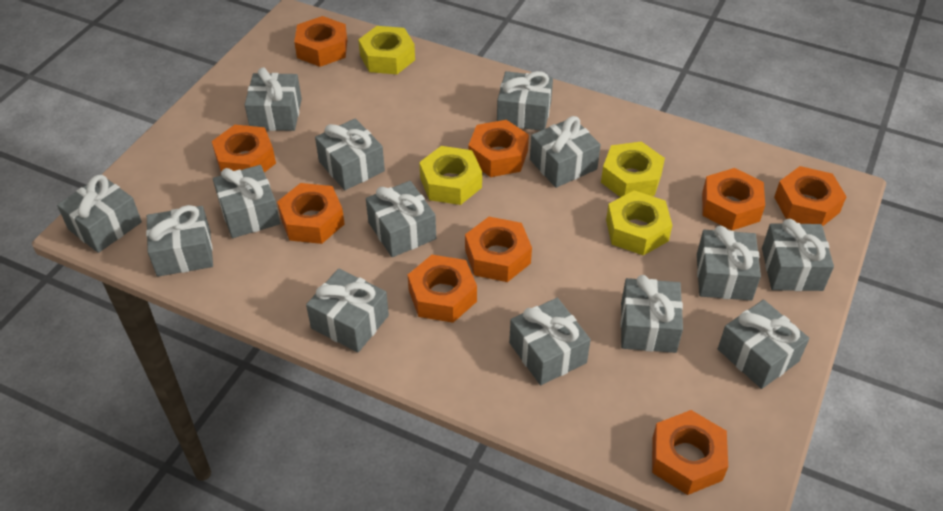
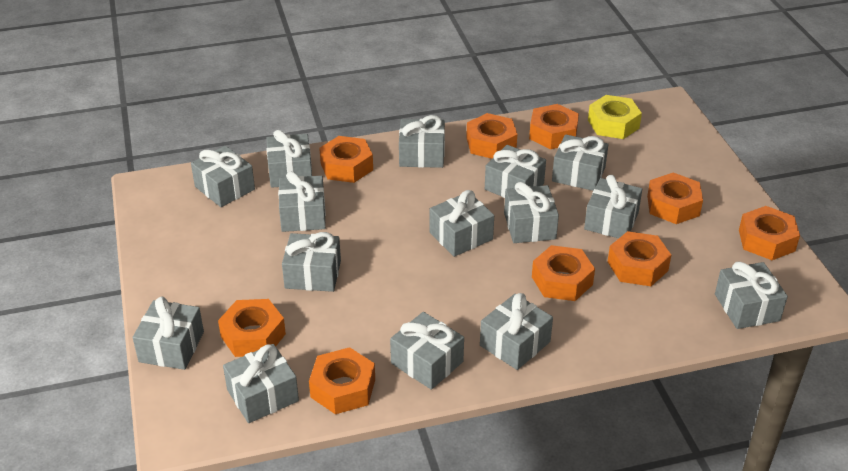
grey gift: 14 -> 15
yellow nut: 4 -> 1

